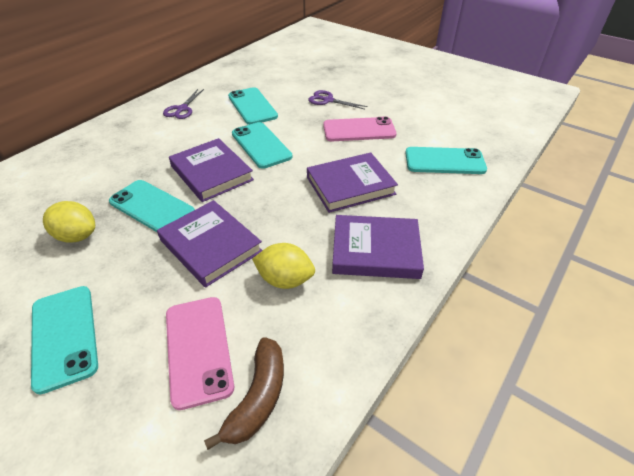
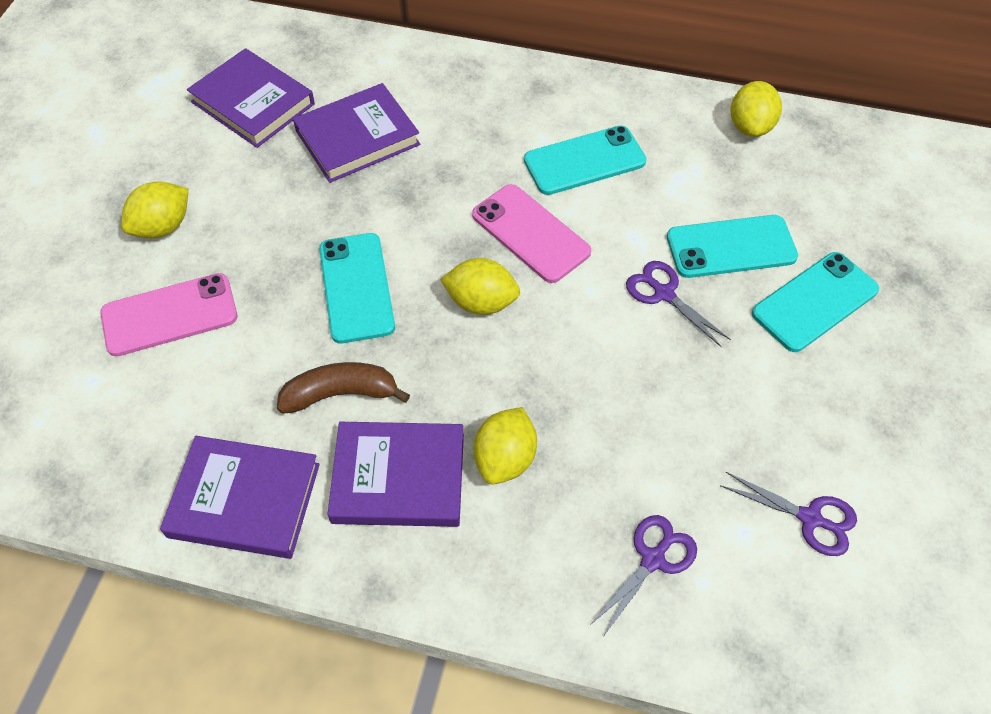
purple scissors: 2 -> 3
turquoise phone: 5 -> 4
yellow lemon: 2 -> 4

